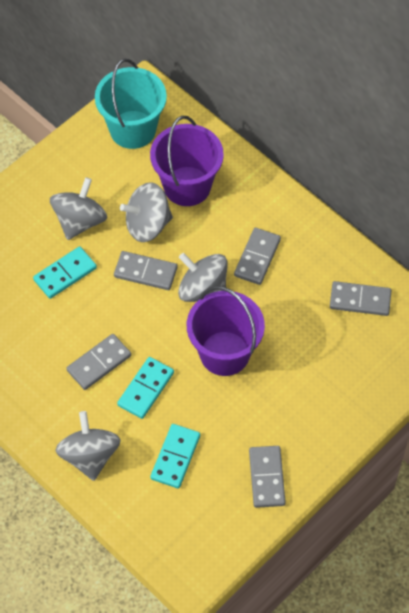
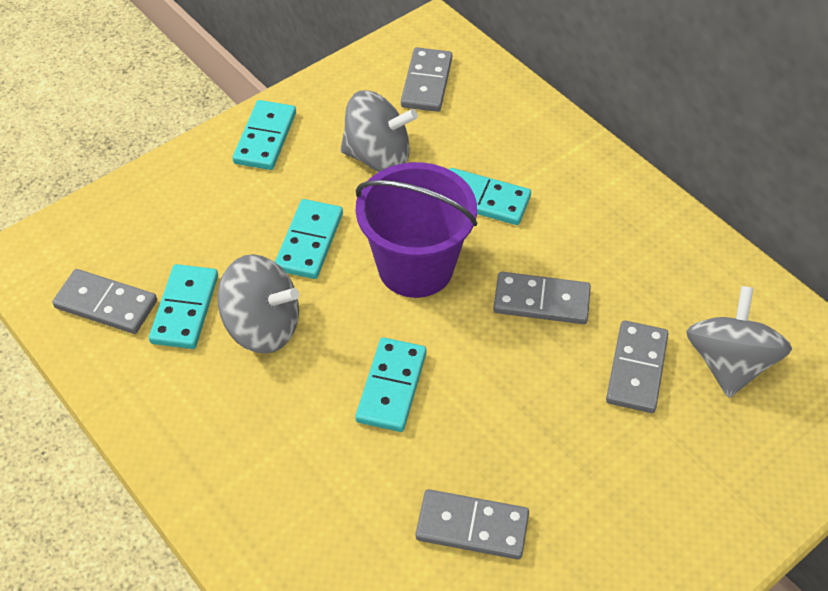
grey spinning top: 4 -> 3
purple bucket: 2 -> 1
turquoise bucket: 1 -> 0
turquoise domino: 3 -> 5

